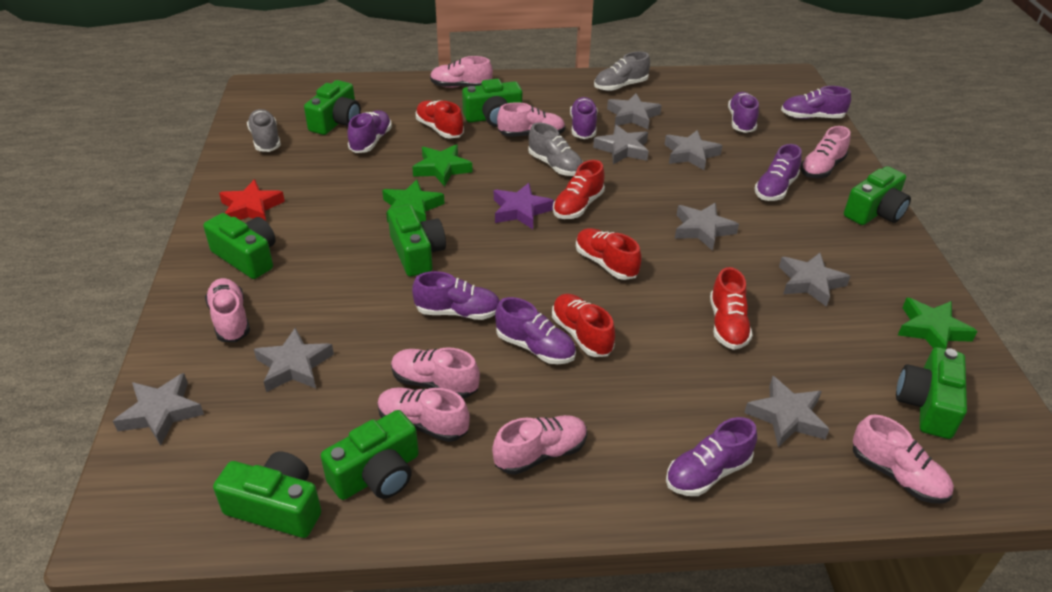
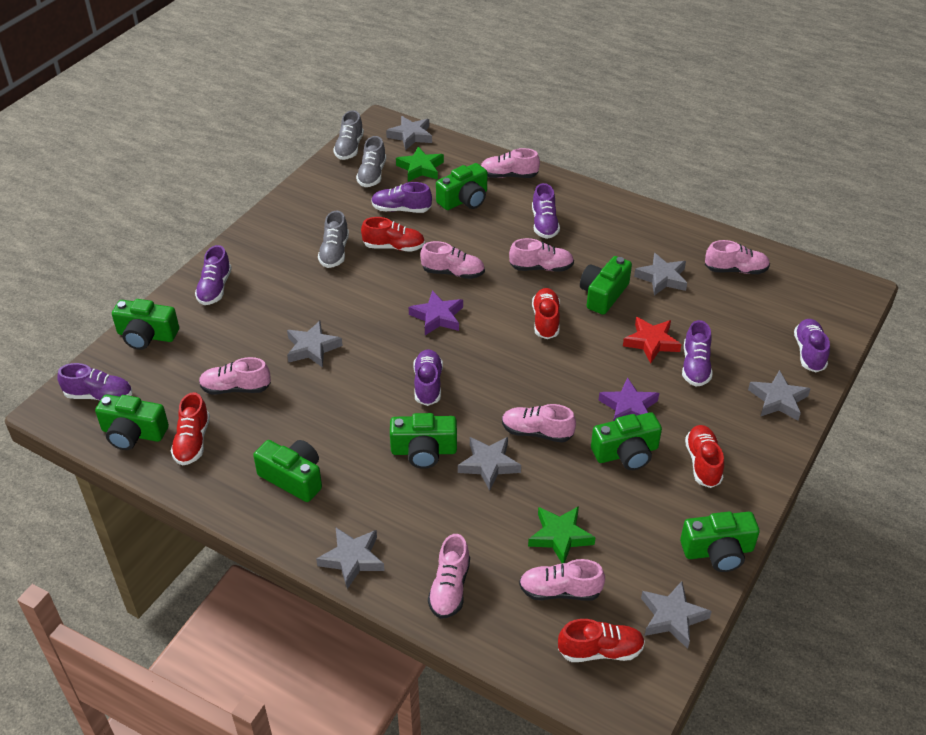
green star: 3 -> 2
grey star: 8 -> 7
purple shoe: 8 -> 7
purple star: 1 -> 2

